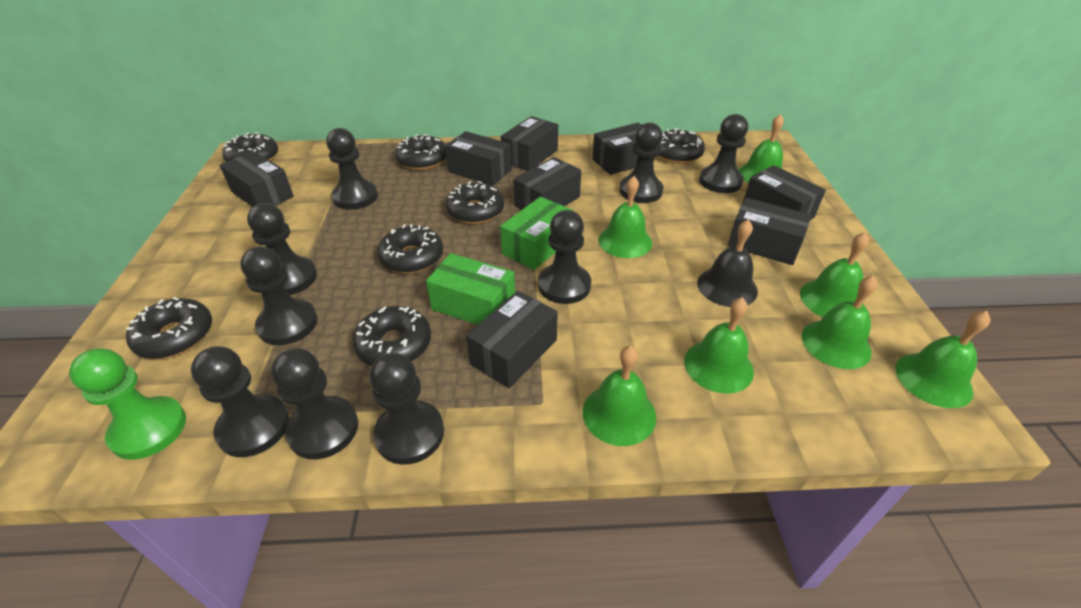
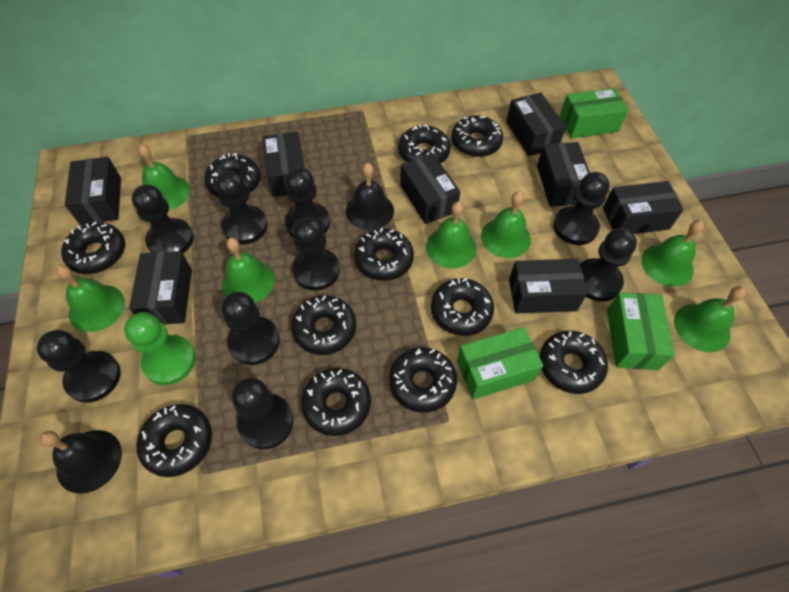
black bell: 1 -> 2
black donut: 7 -> 11
green box: 2 -> 3

